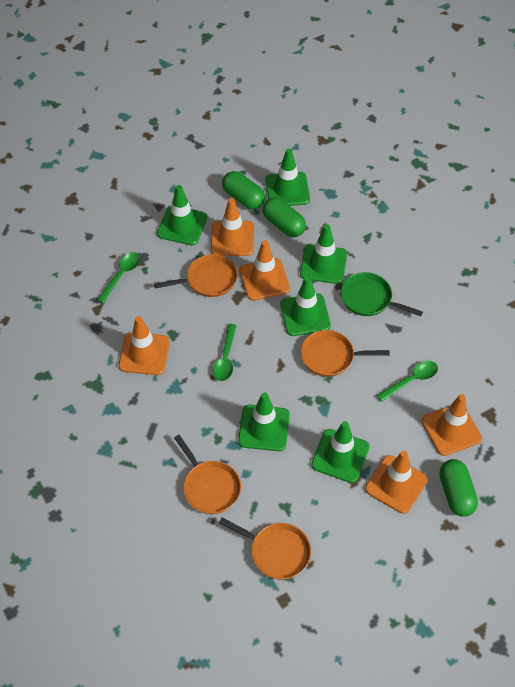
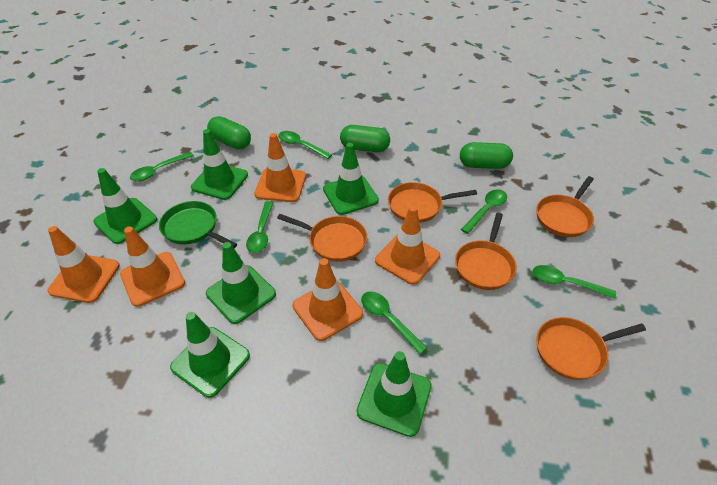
green spoon: 3 -> 6
orange pan: 4 -> 5

